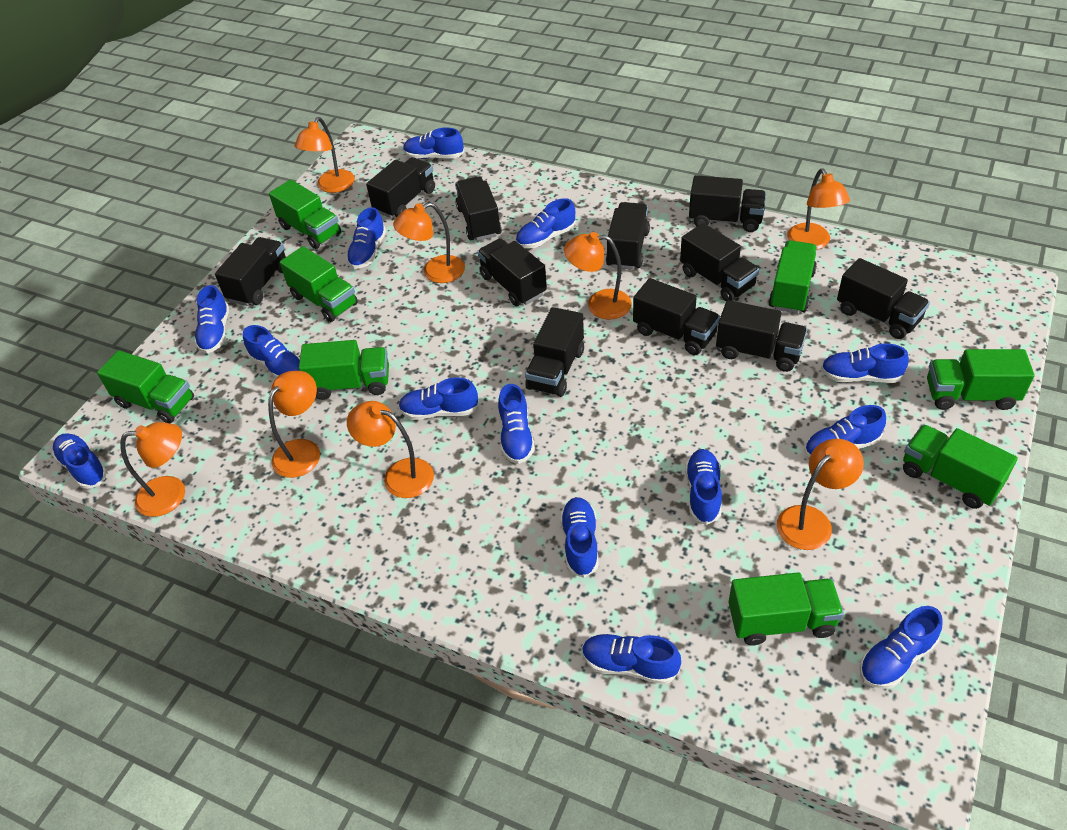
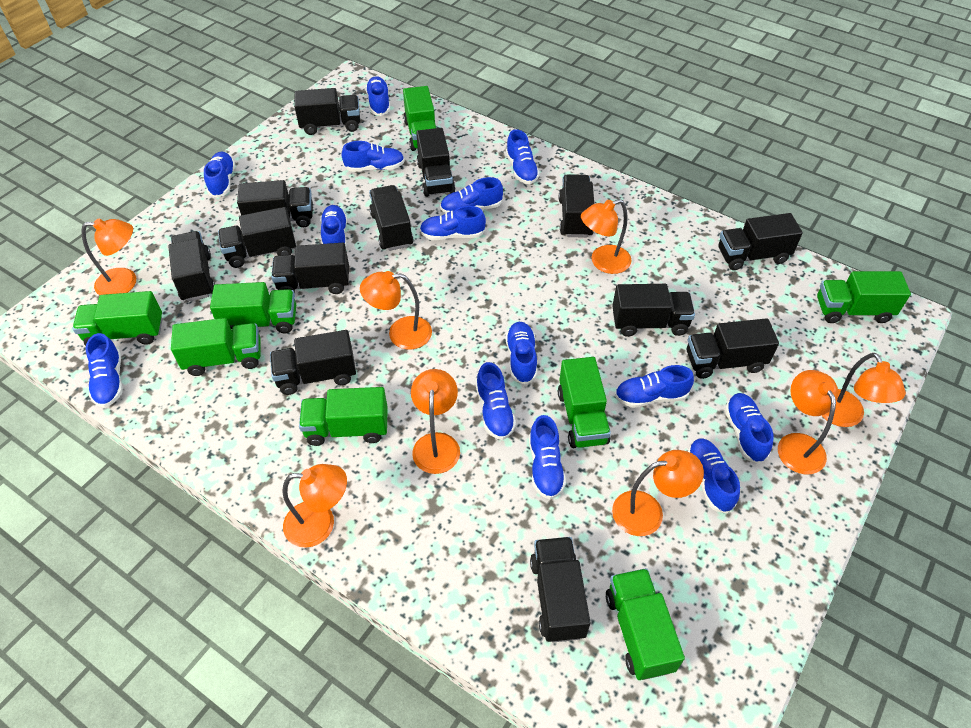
black truck: 11 -> 13

